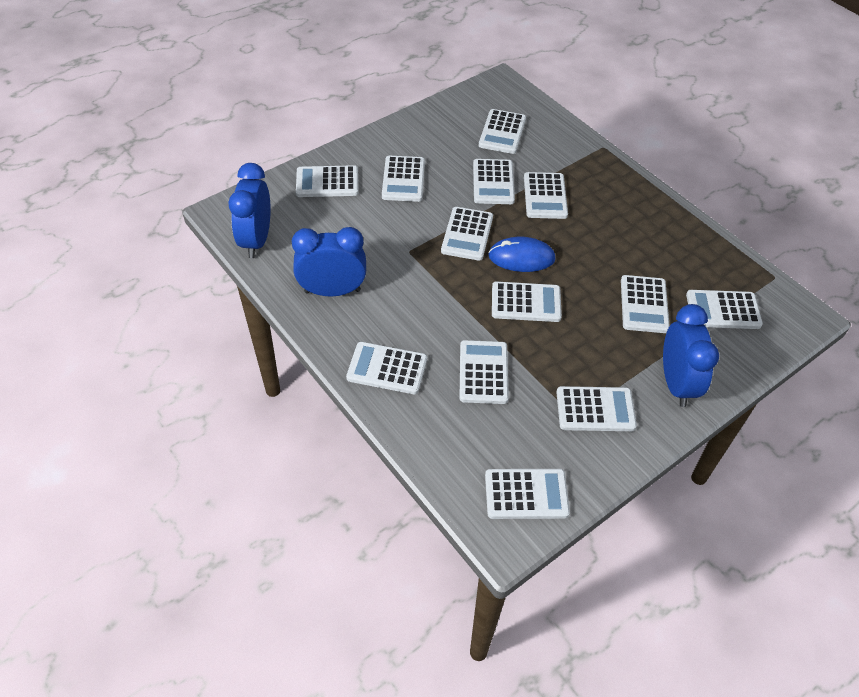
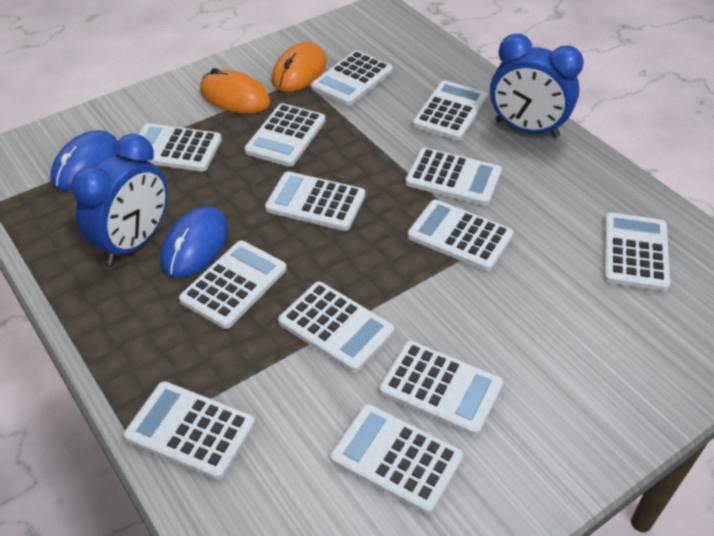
blue clock: 3 -> 2
blue mouse: 1 -> 2
orange mouse: 0 -> 2

